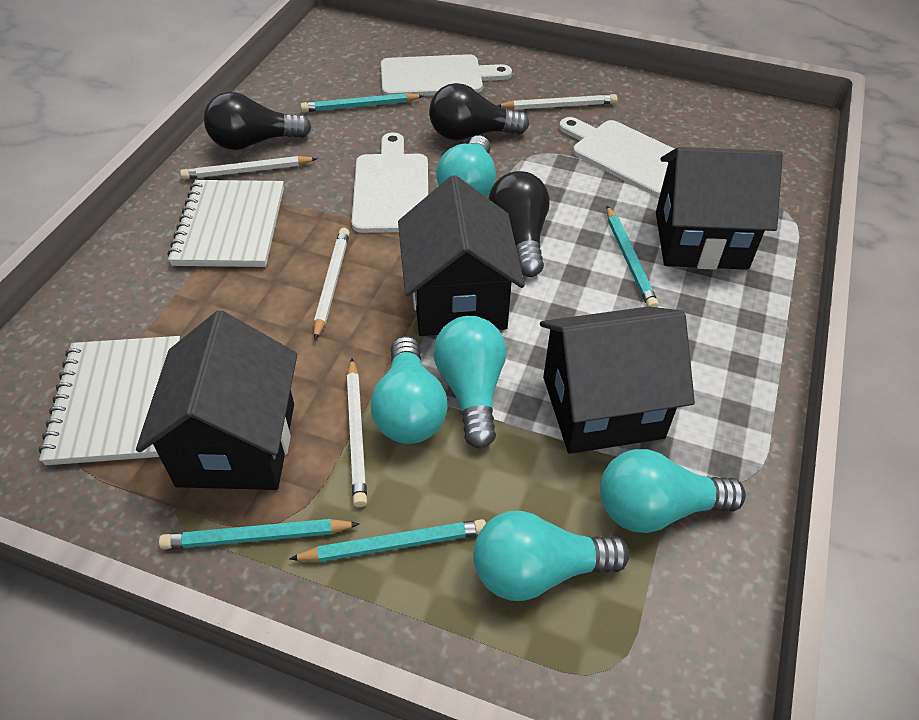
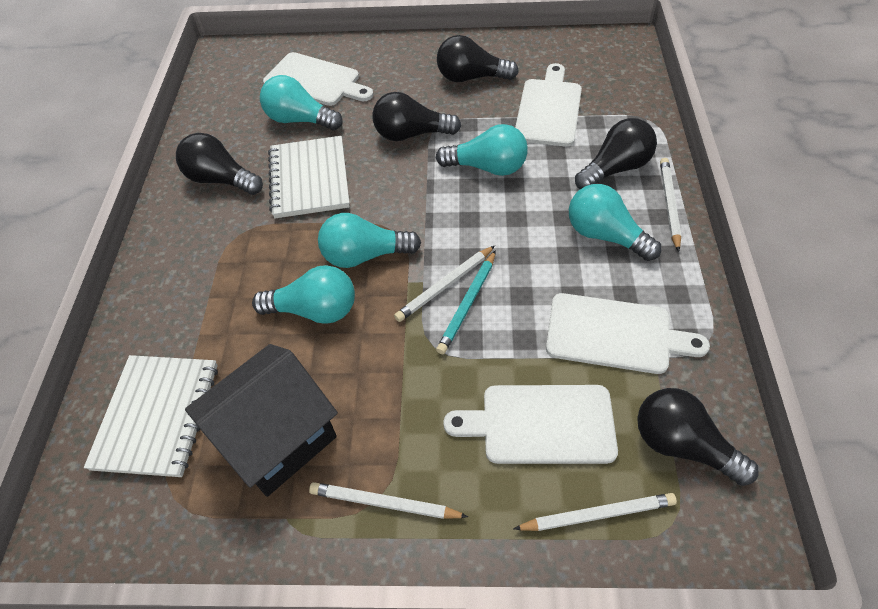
black house: 4 -> 1
black light bulb: 3 -> 5
turquoise pencil: 4 -> 1
white cutting board: 3 -> 4

